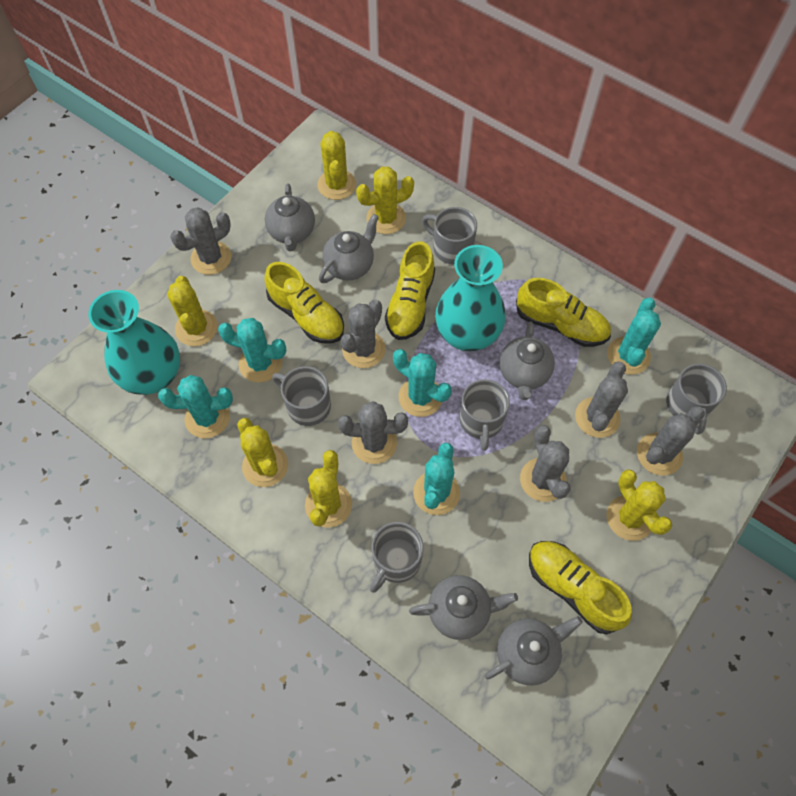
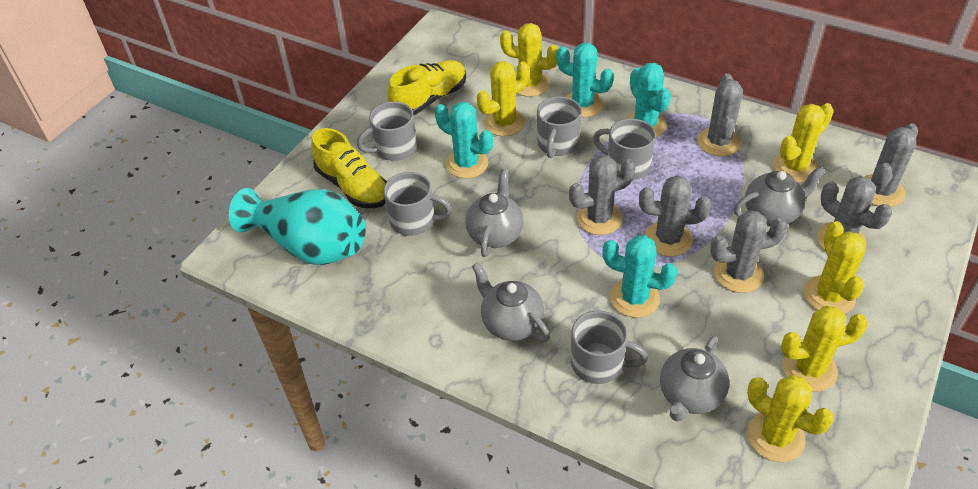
grey teapot: 5 -> 4
turquoise cactus: 5 -> 4
turquoise vase: 2 -> 1
yellow shoe: 4 -> 2

